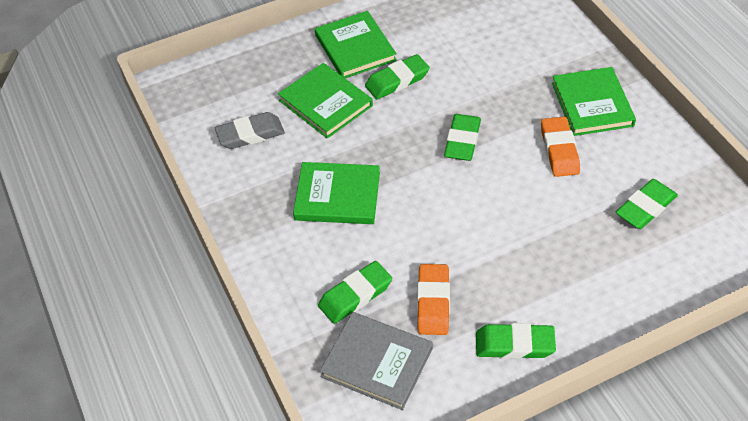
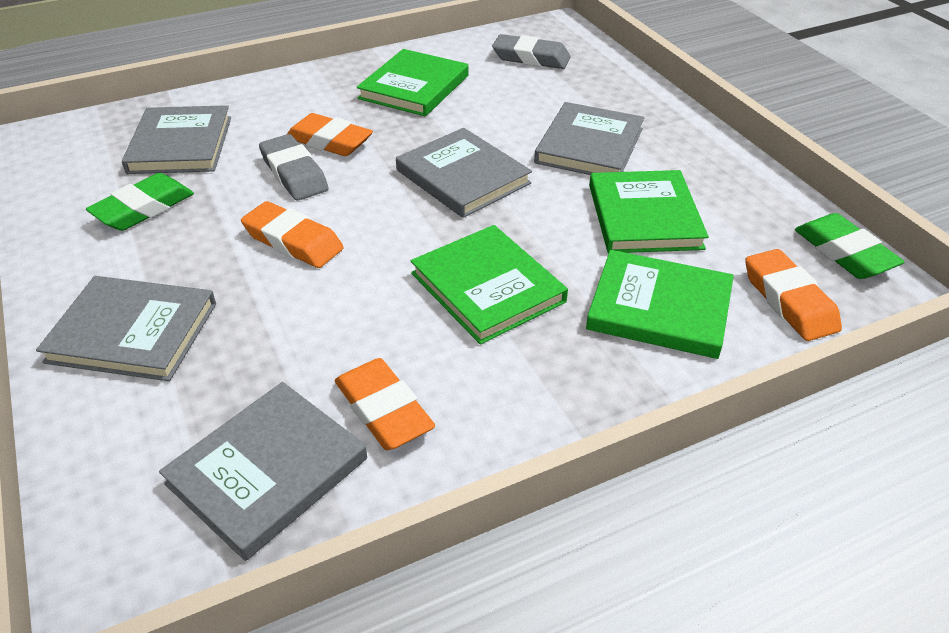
green eraser: 5 -> 2
grey book: 1 -> 5
grey eraser: 1 -> 2
orange eraser: 2 -> 4

